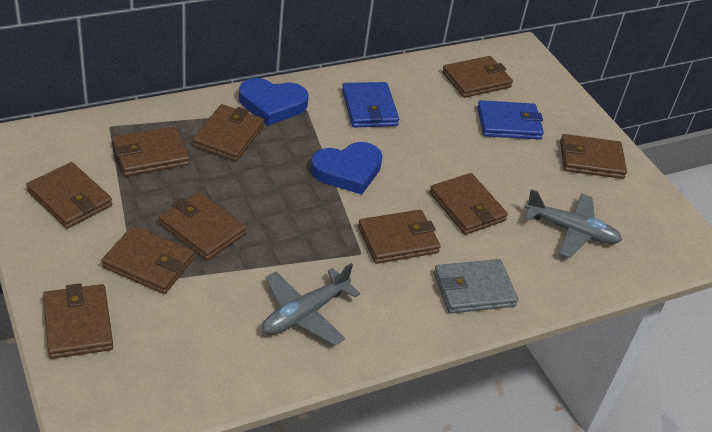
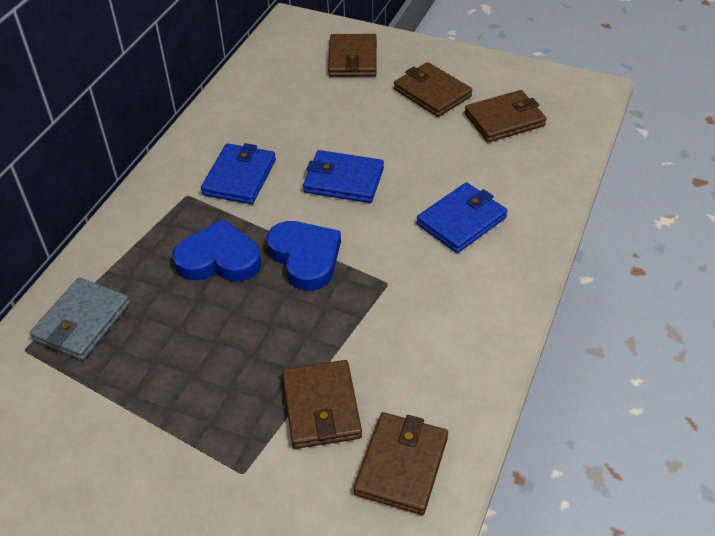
blue wallet: 2 -> 3
brown wallet: 10 -> 5
grey plane: 2 -> 0

